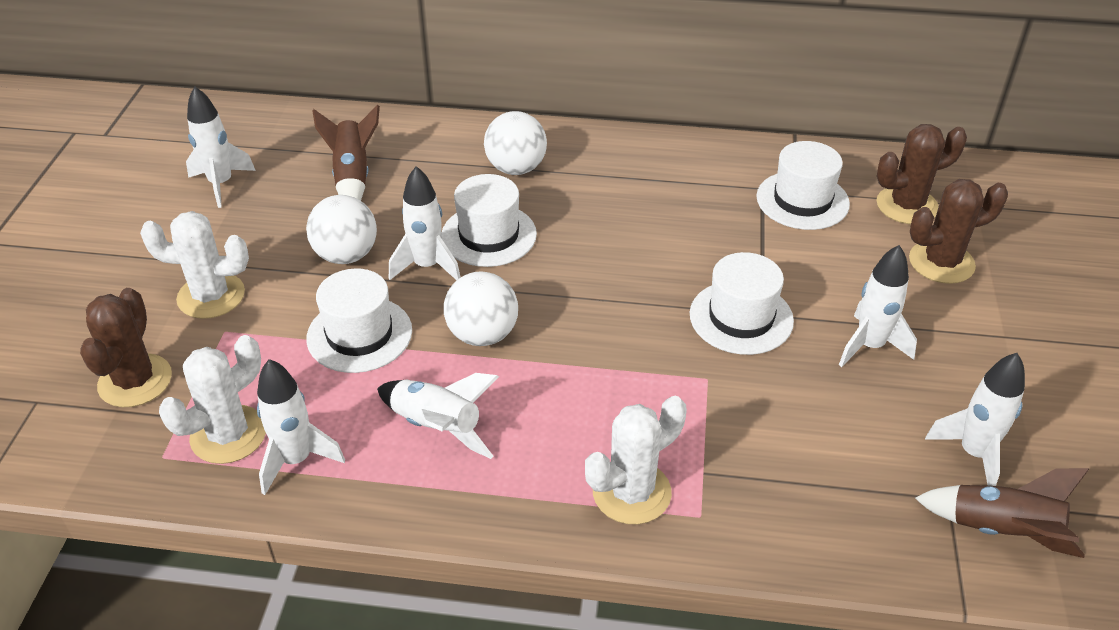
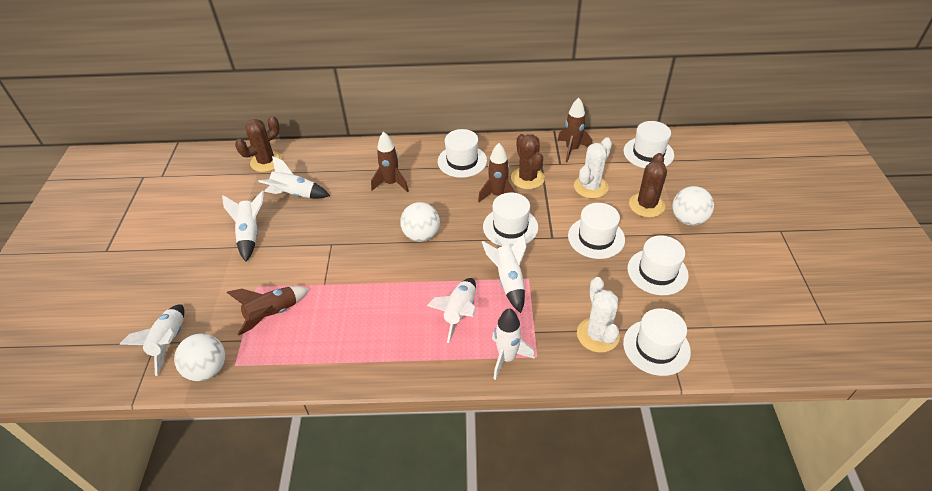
brown rocket: 2 -> 4
white cactus: 3 -> 2
white hat: 4 -> 6

